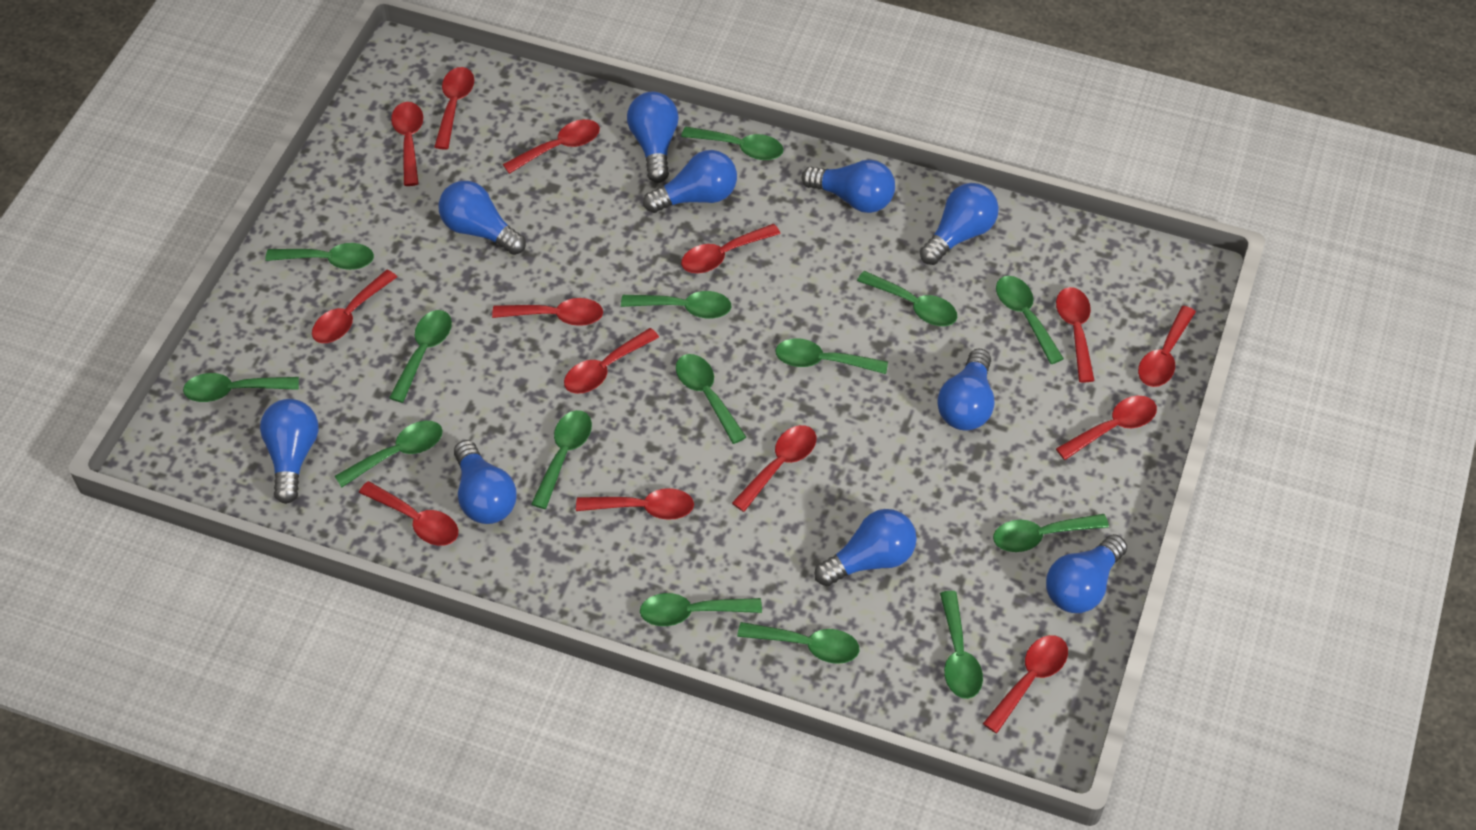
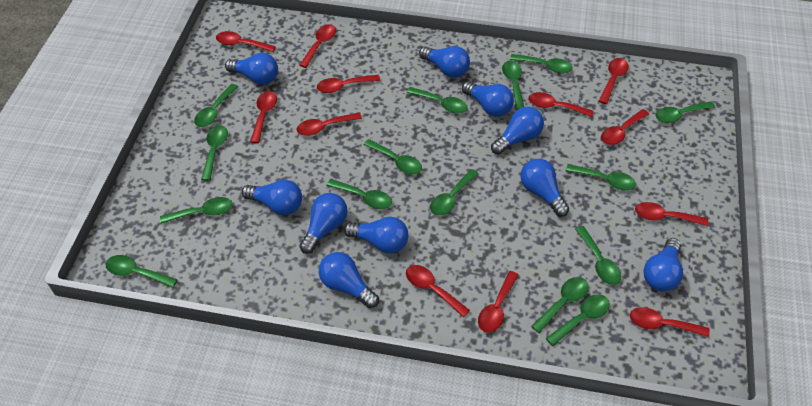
red spoon: 14 -> 12

